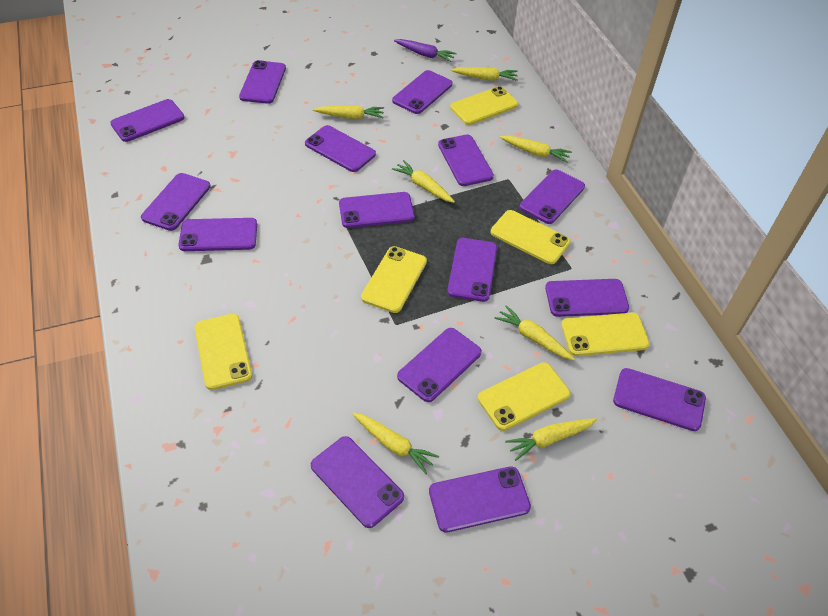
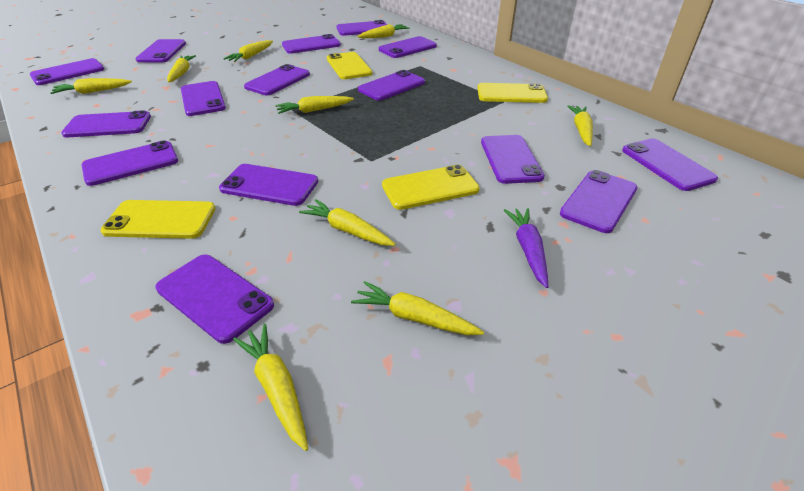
yellow carrot: 7 -> 9
yellow phone: 6 -> 4

